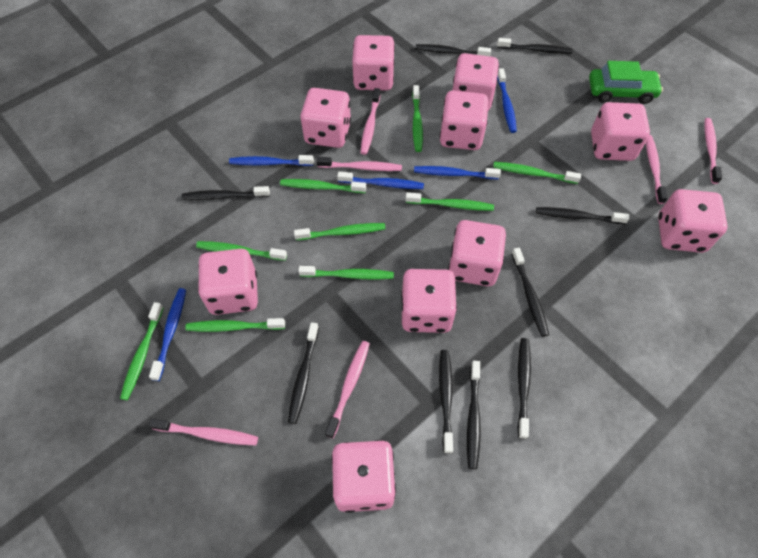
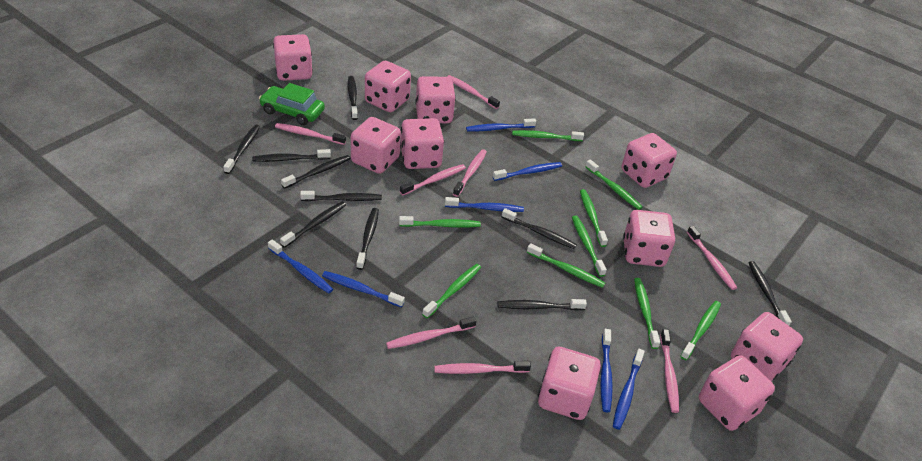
black toothbrush: 9 -> 10
blue toothbrush: 5 -> 7
pink toothbrush: 6 -> 8

